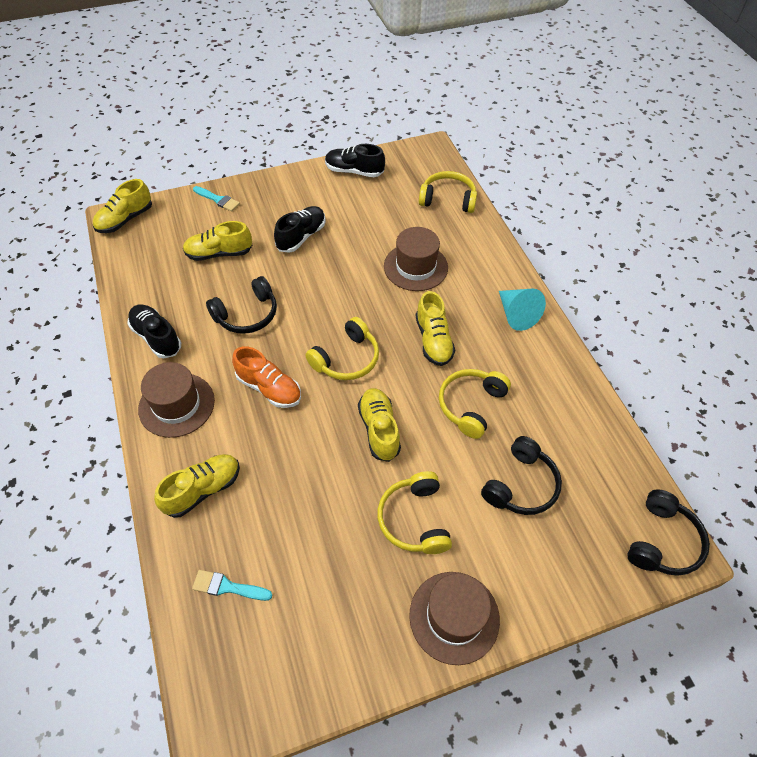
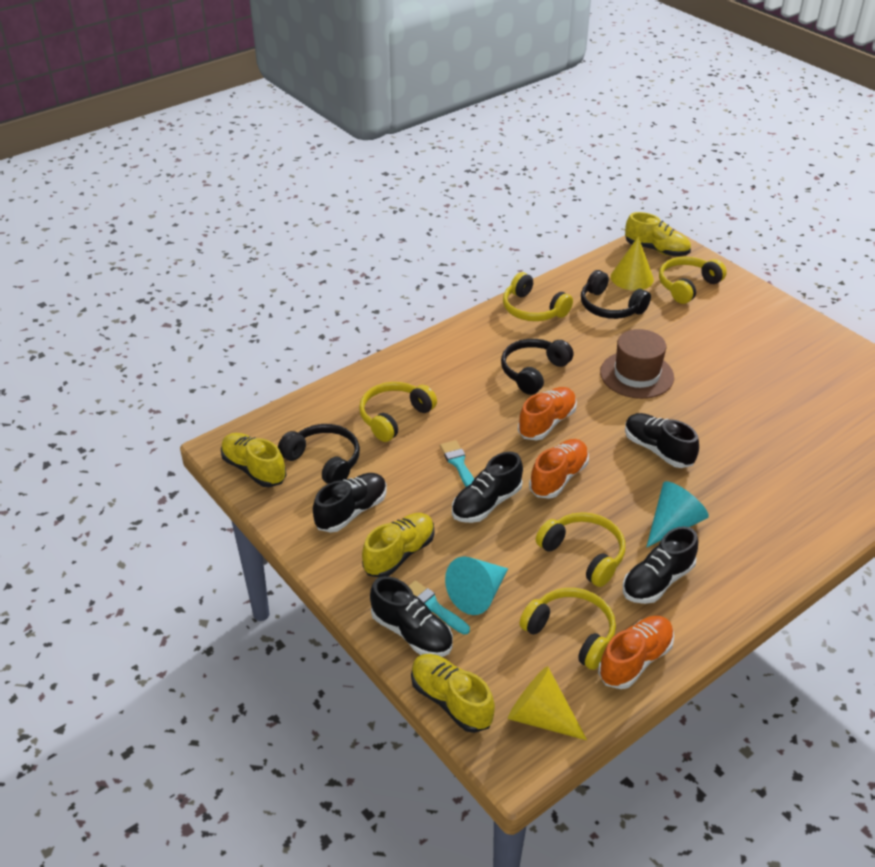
black shoe: 3 -> 5
brown hat: 3 -> 1
orange shoe: 1 -> 3
turquoise cone: 1 -> 2
yellow cone: 0 -> 2
yellow headphones: 4 -> 5
yellow shoe: 5 -> 4

